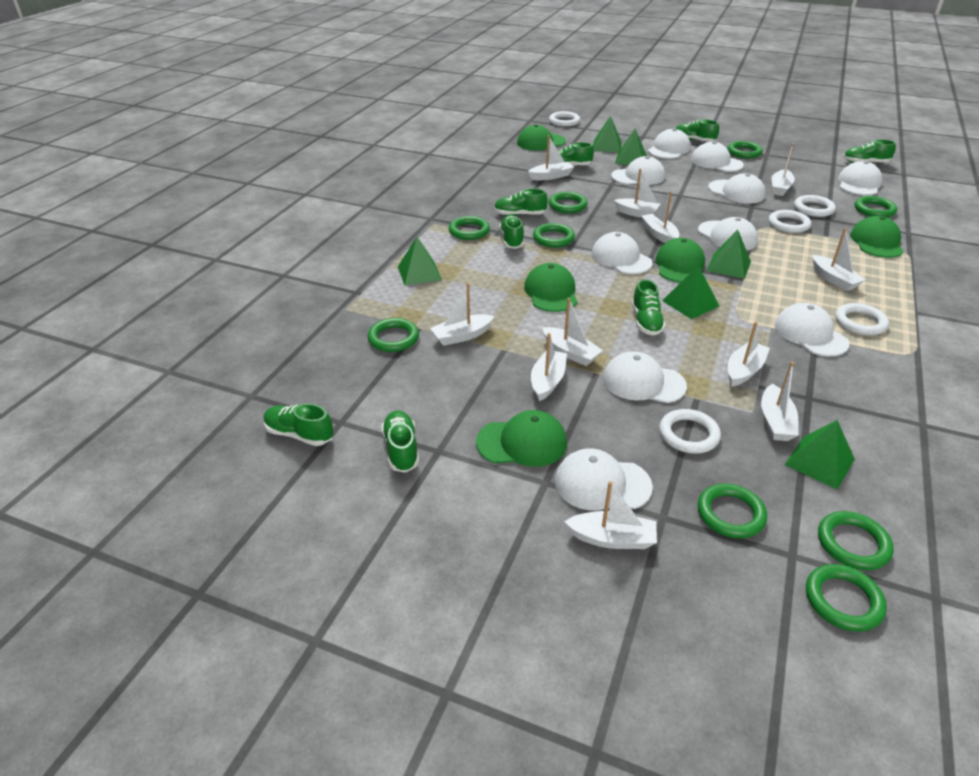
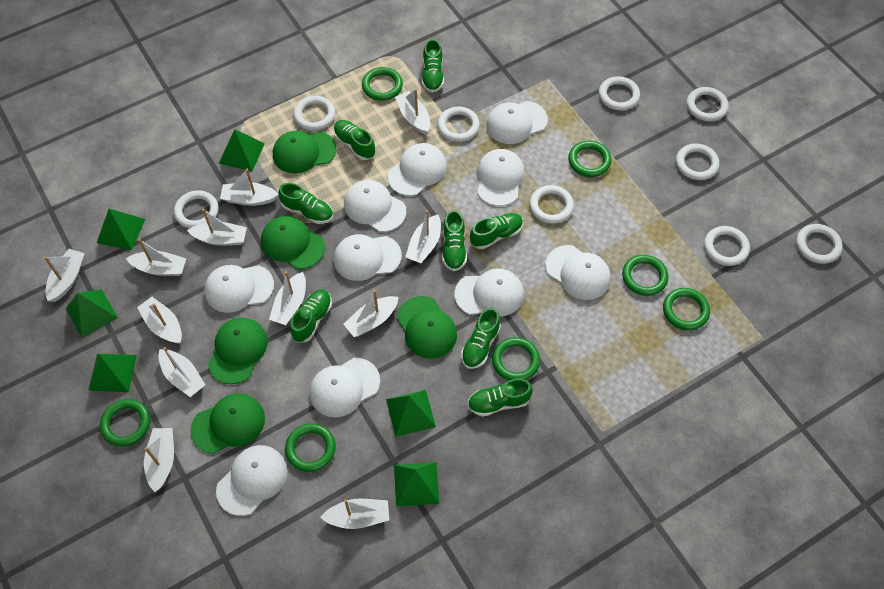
green ring: 9 -> 7
white boat: 11 -> 12
white ring: 5 -> 9

